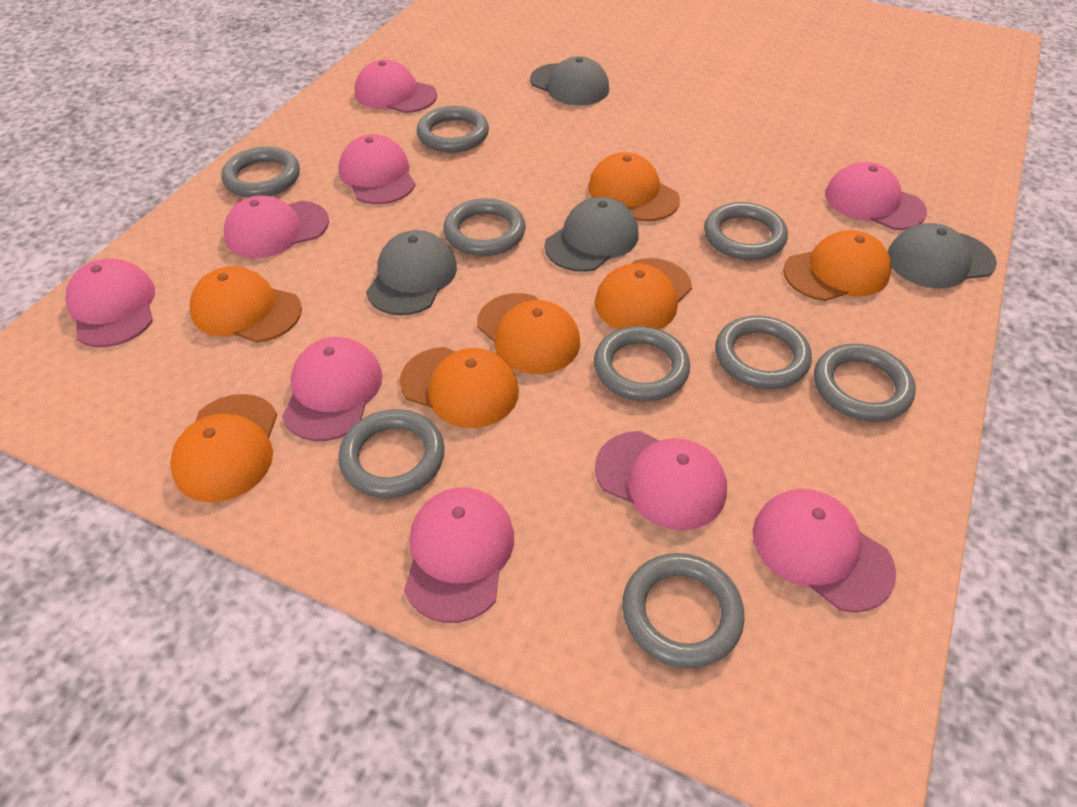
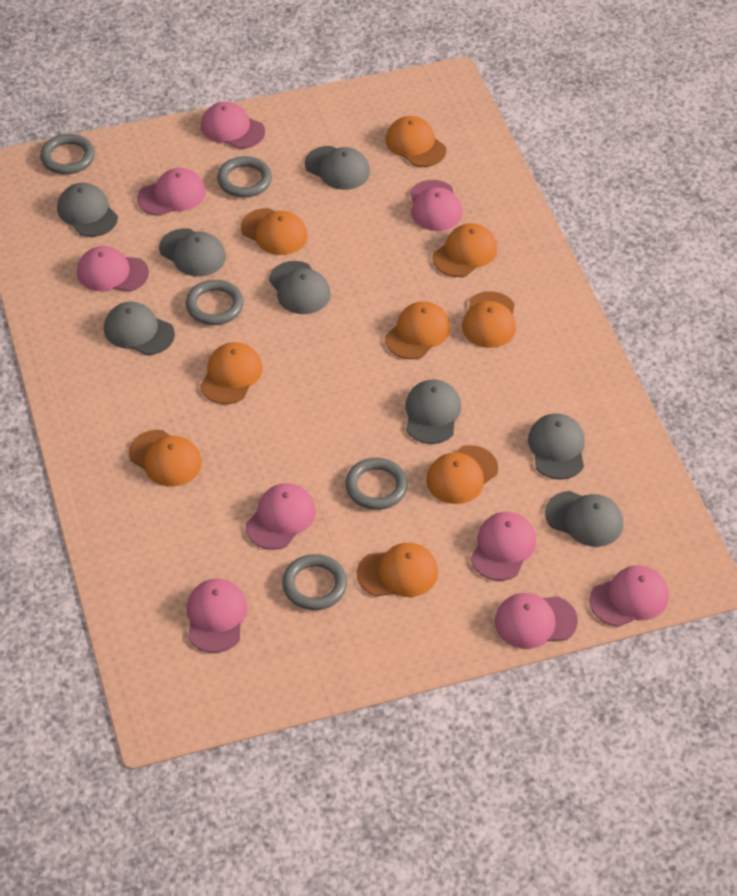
grey cap: 4 -> 8
grey ring: 9 -> 5
orange cap: 7 -> 9

